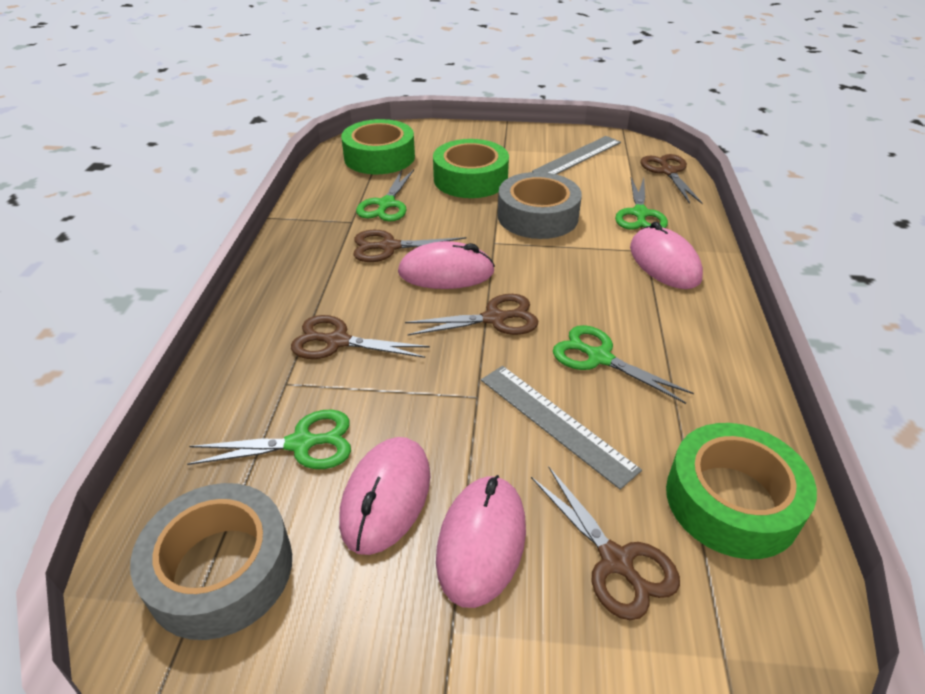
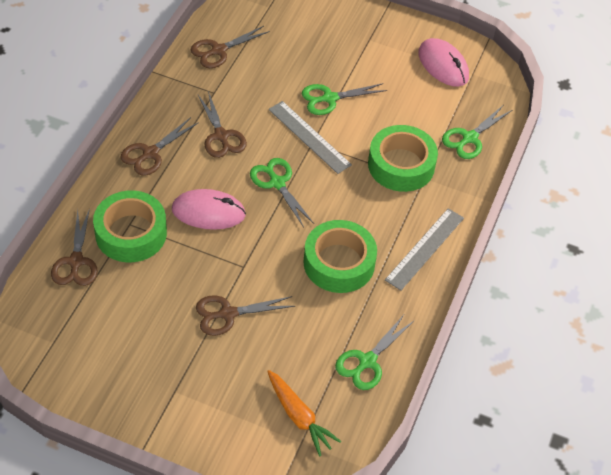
grey tape: 2 -> 0
orange carrot: 0 -> 1
pink mouse: 4 -> 2

